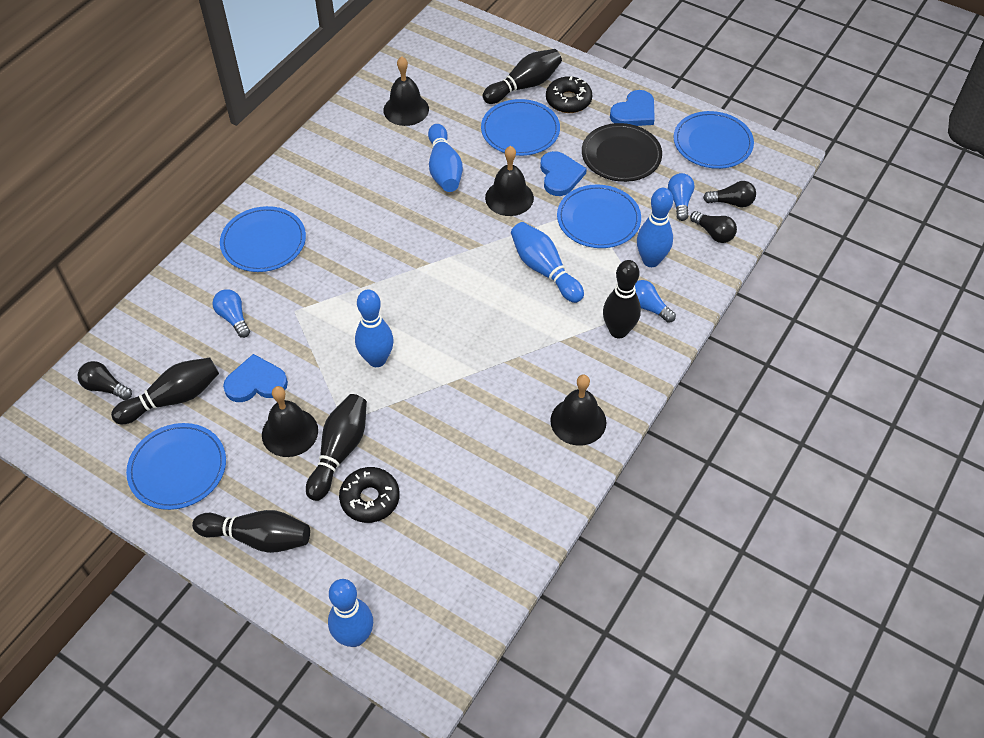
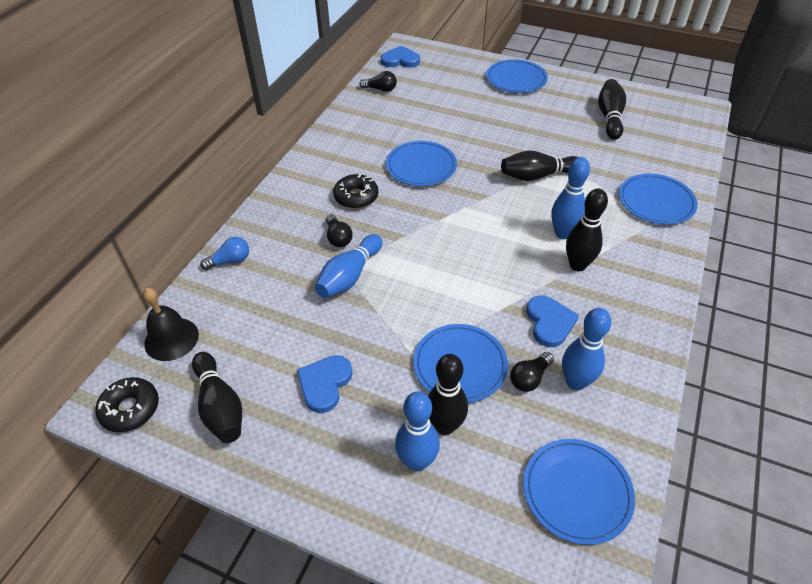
black bell: 4 -> 1
black plate: 1 -> 0
blue bowling pin: 5 -> 4
blue light bulb: 3 -> 1

